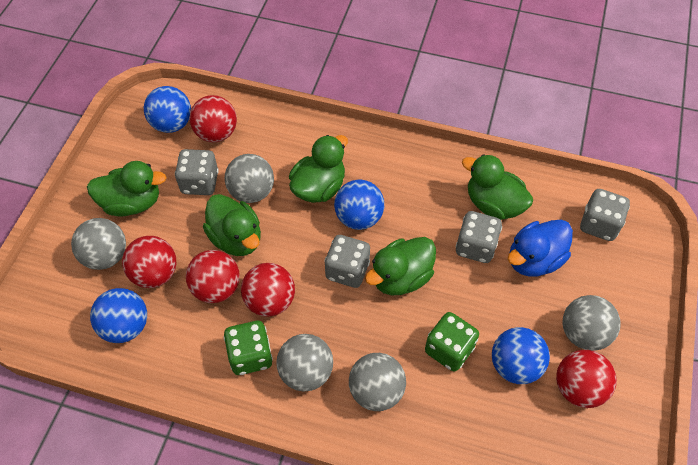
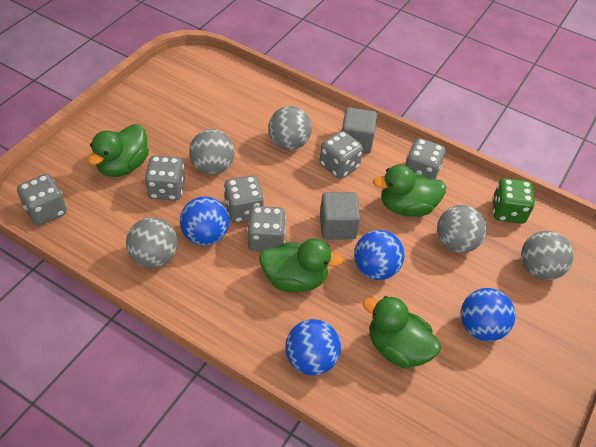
blue duck: 1 -> 0
green dice: 2 -> 1
green duck: 5 -> 4
grey cube: 0 -> 2
grey dice: 4 -> 6
red ball: 5 -> 0

